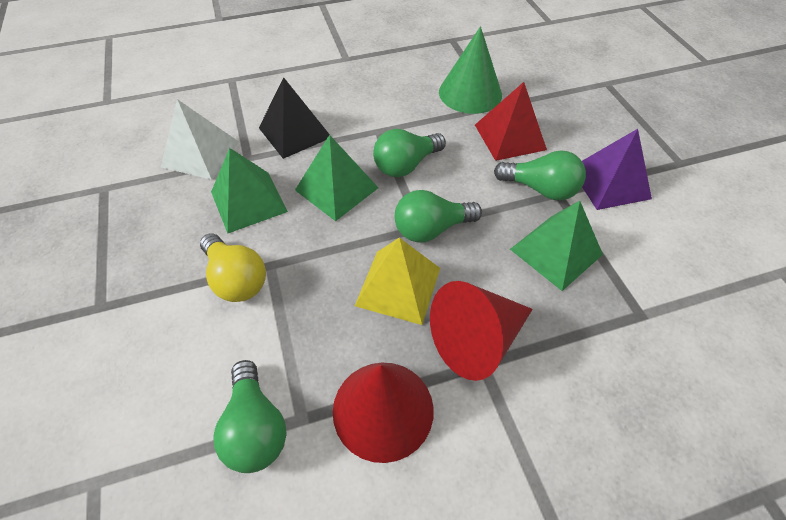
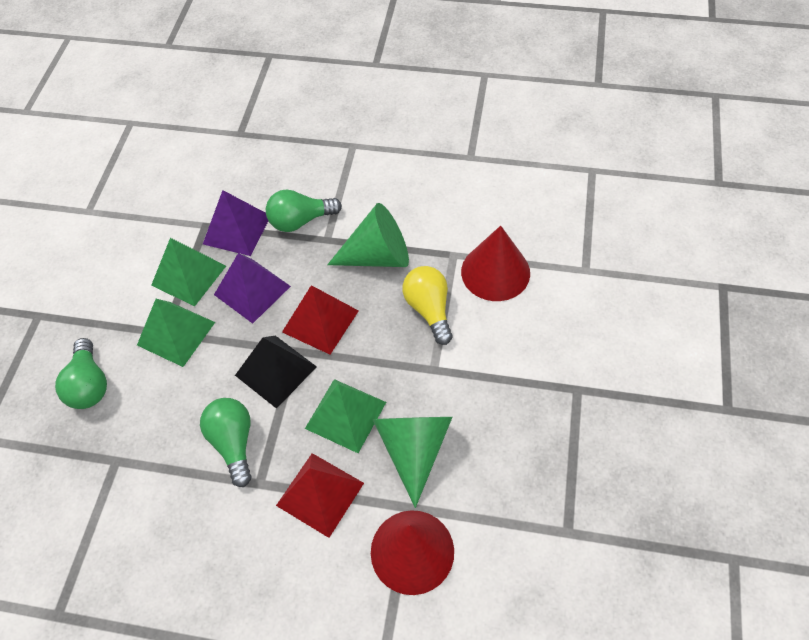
green cone: 1 -> 2
green light bulb: 4 -> 3
purple pyramid: 1 -> 2
red pyramid: 1 -> 2
white pyramid: 1 -> 0
yellow pyramid: 1 -> 0

